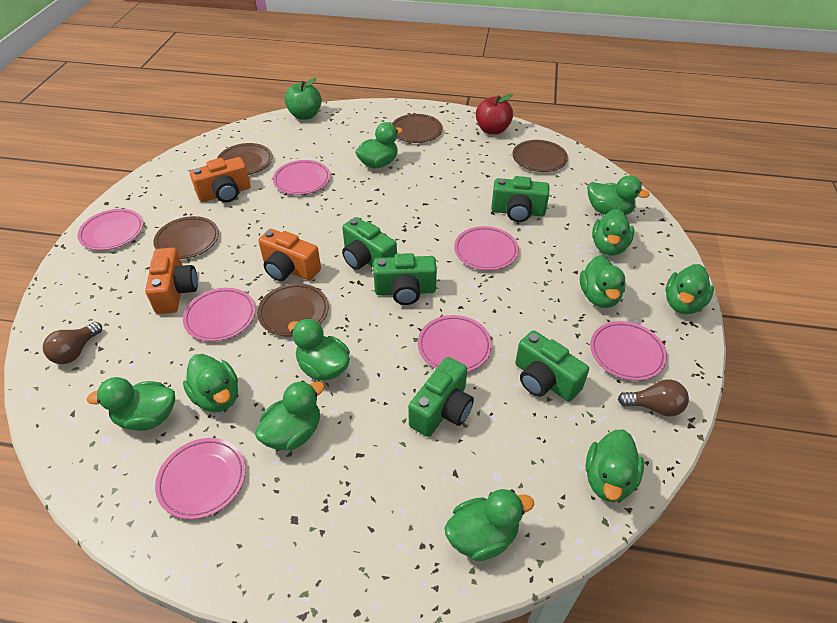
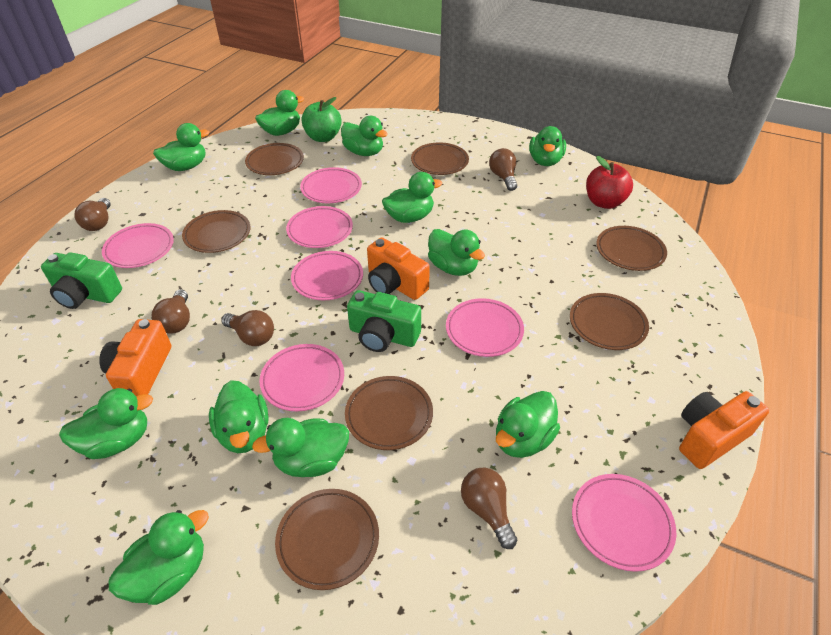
brown light bulb: 2 -> 5
brown plate: 5 -> 7
green camera: 5 -> 2

